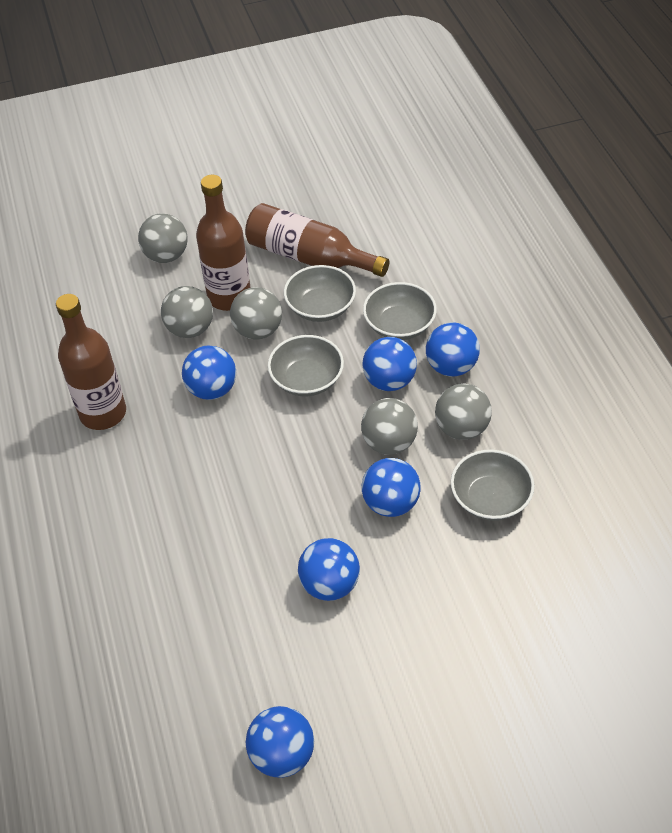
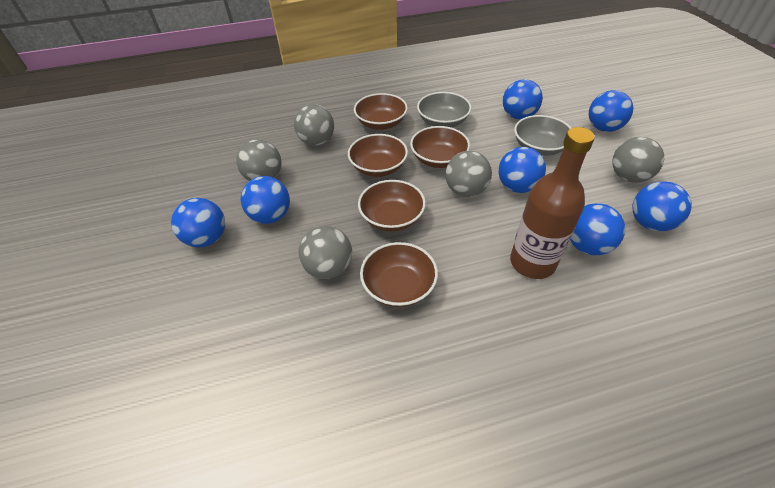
blue ball: 6 -> 7
brown bottle: 3 -> 1
brown bowl: 0 -> 5
grey bowl: 4 -> 2

